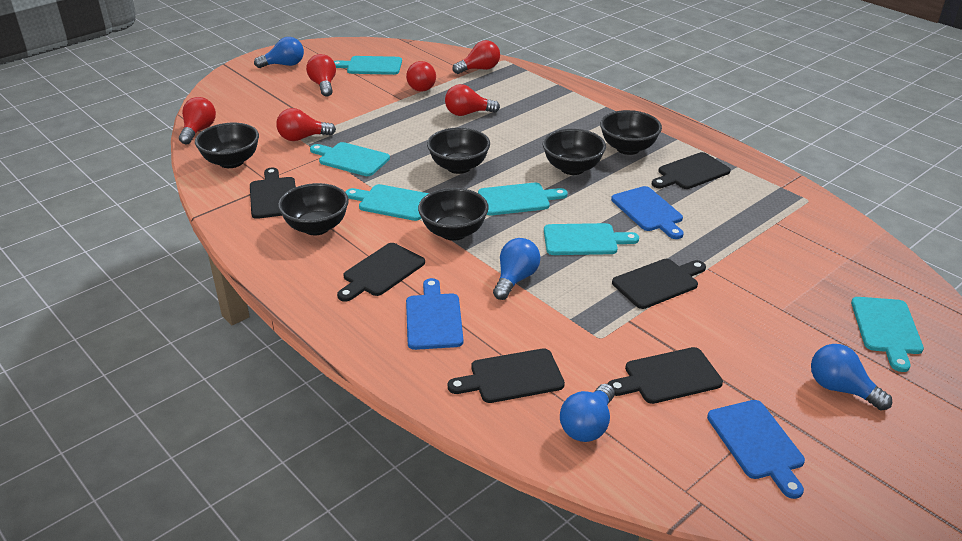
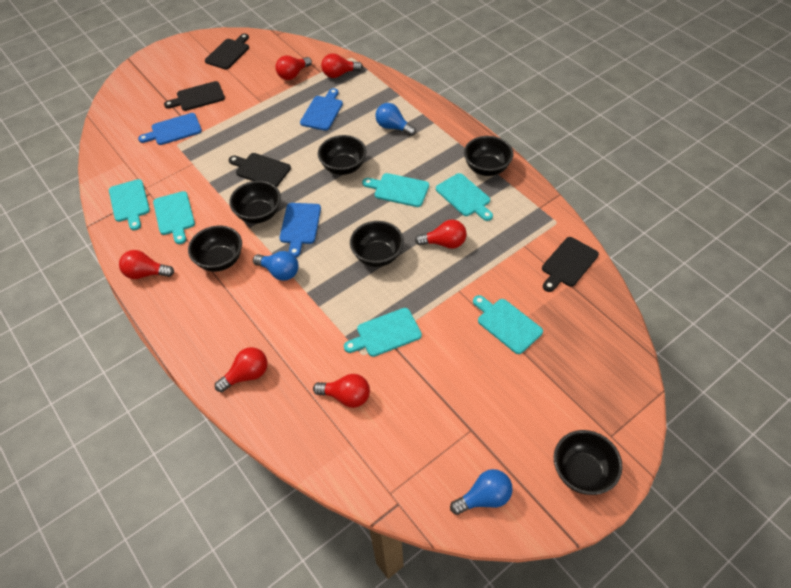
black cutting board: 6 -> 4
blue light bulb: 4 -> 3

